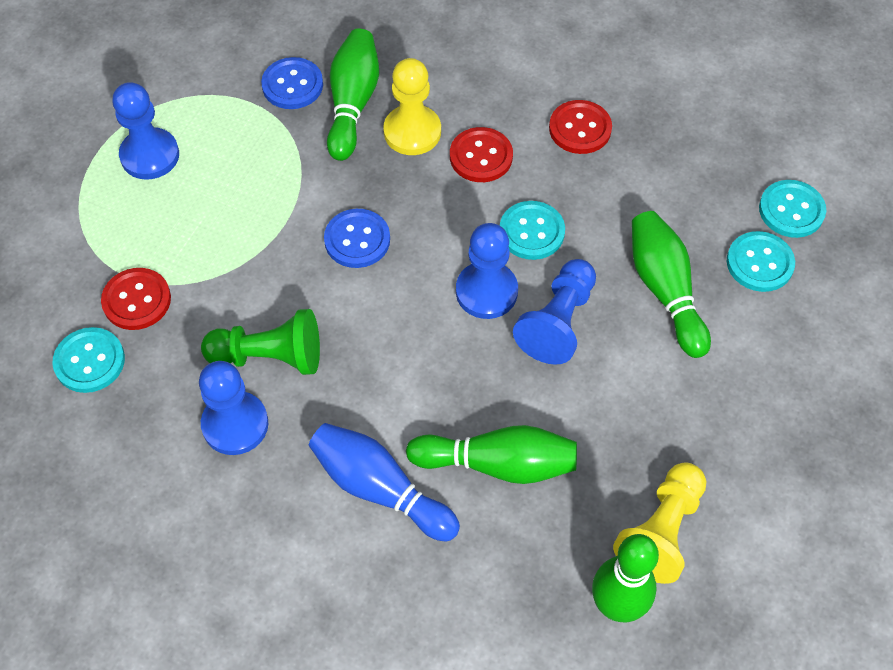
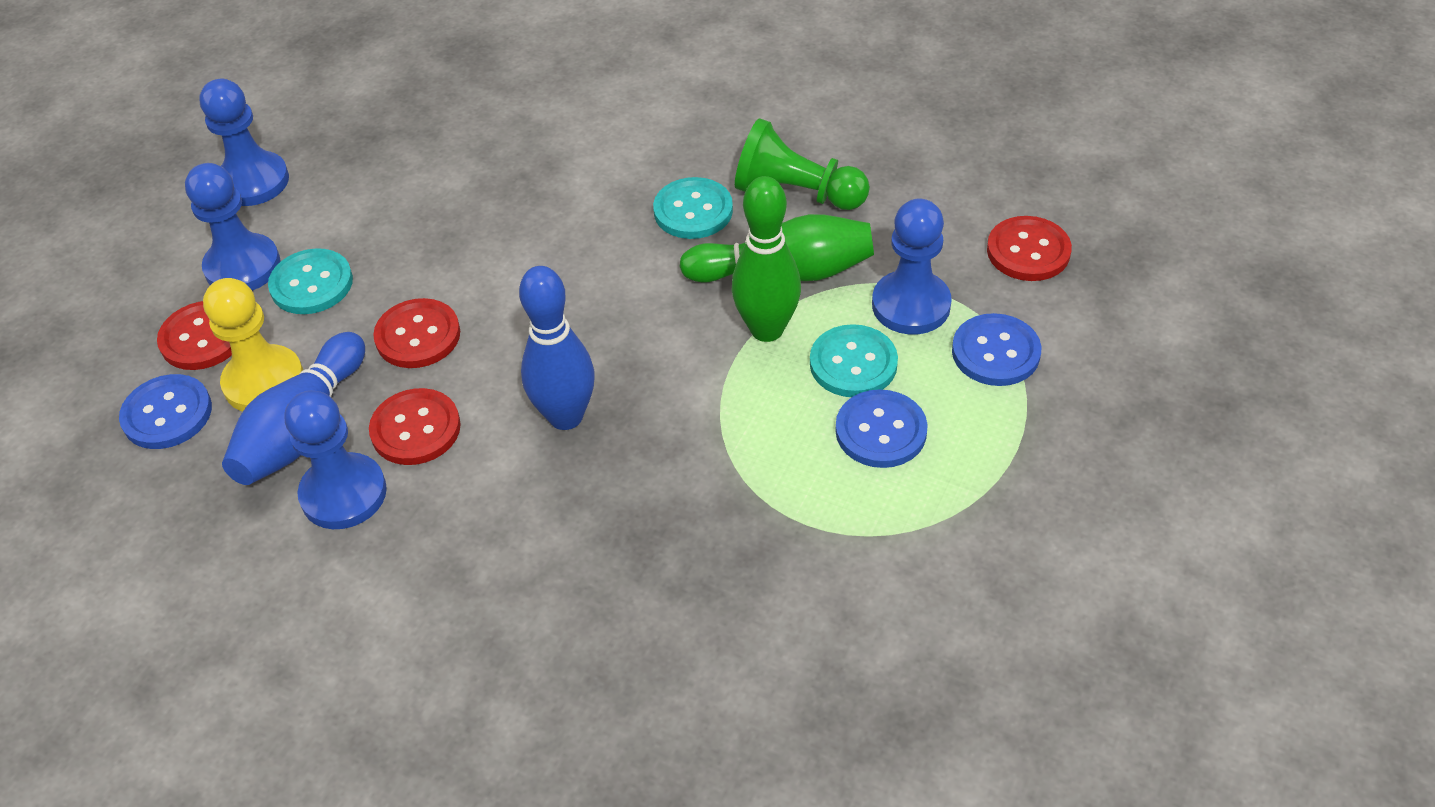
blue bowling pin: 1 -> 2
blue button: 2 -> 3
green bowling pin: 4 -> 2
red button: 3 -> 4
turquoise button: 4 -> 3
yellow pawn: 2 -> 1

